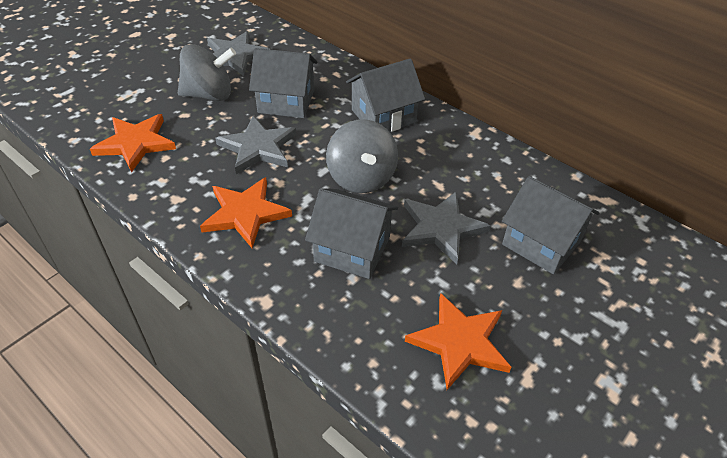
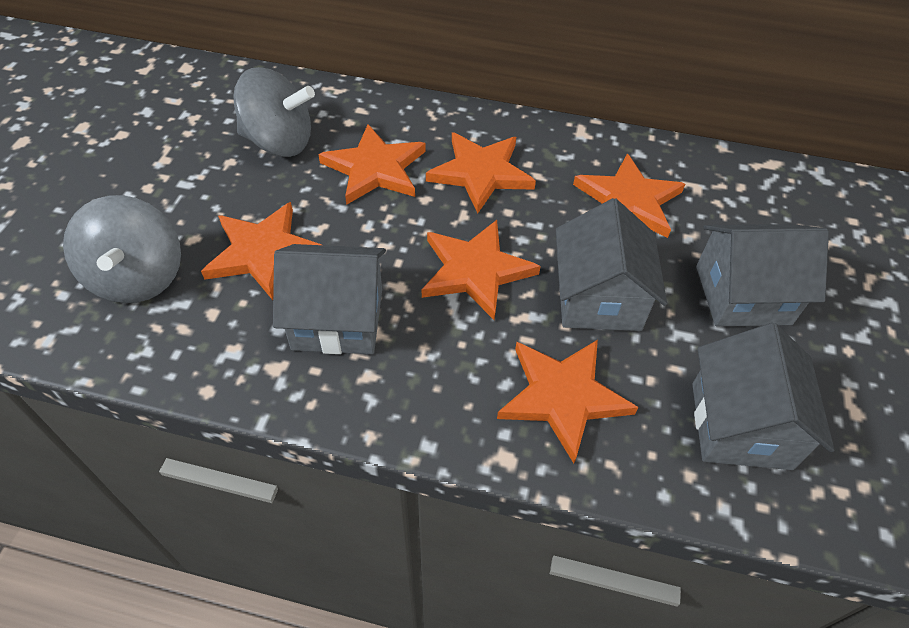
grey star: 3 -> 0
orange star: 3 -> 6

